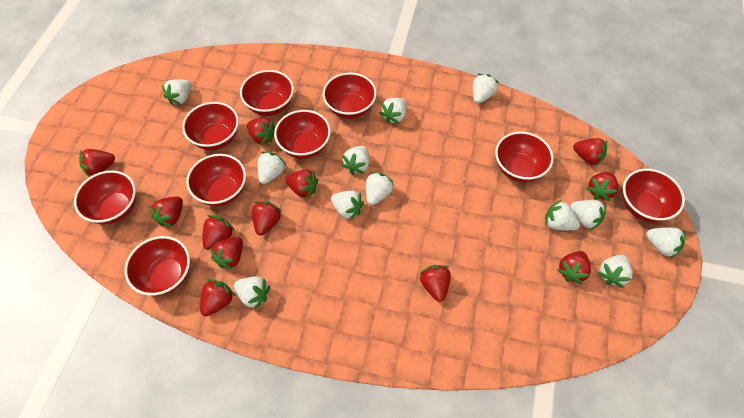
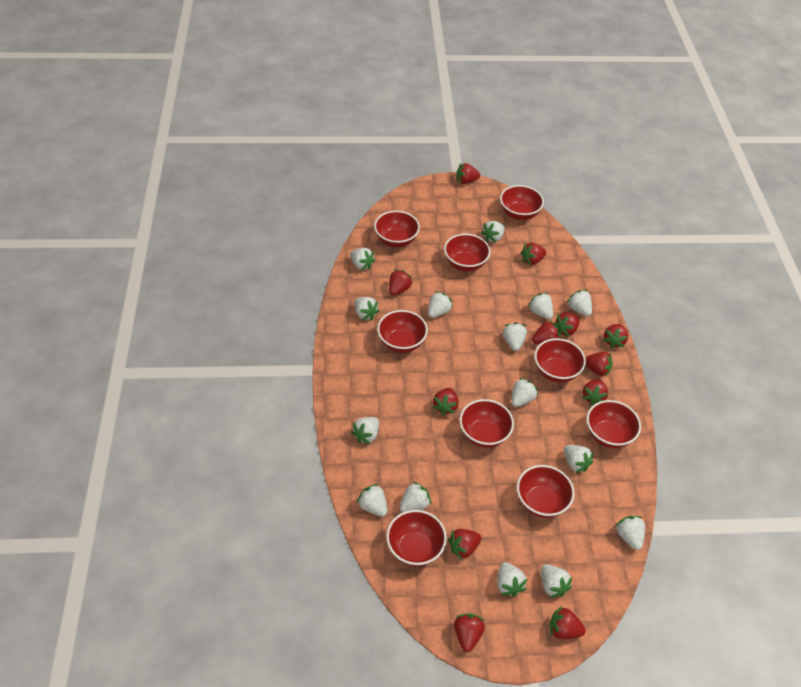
white strawberry: 12 -> 15

